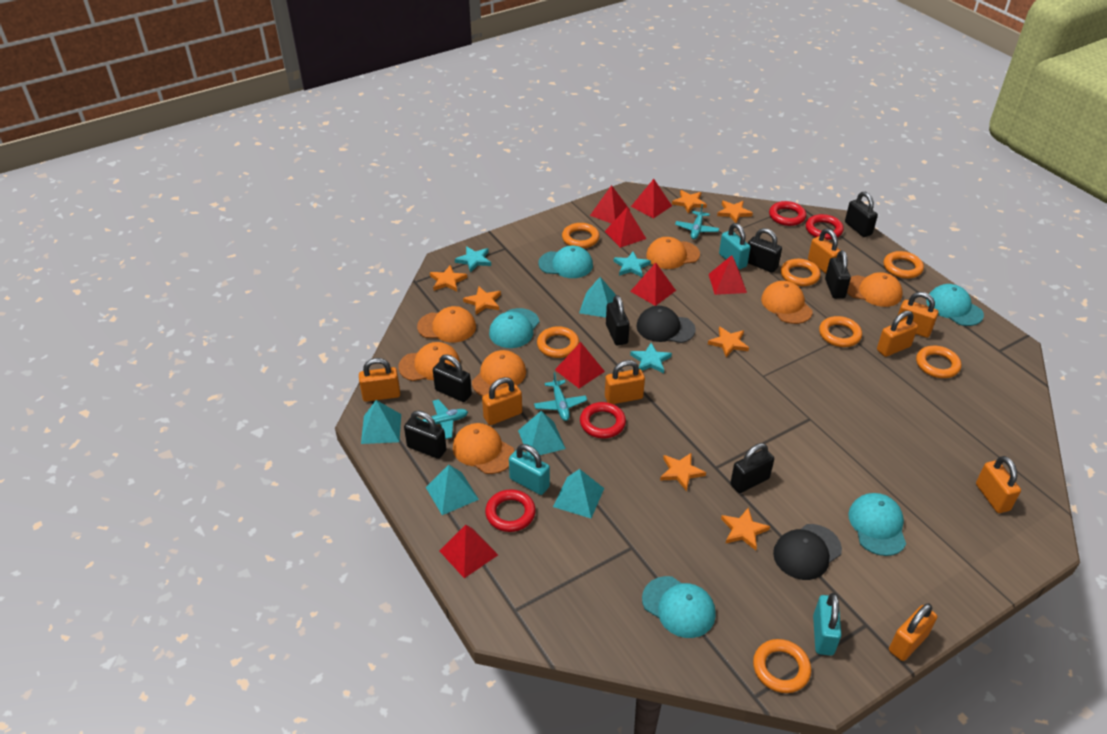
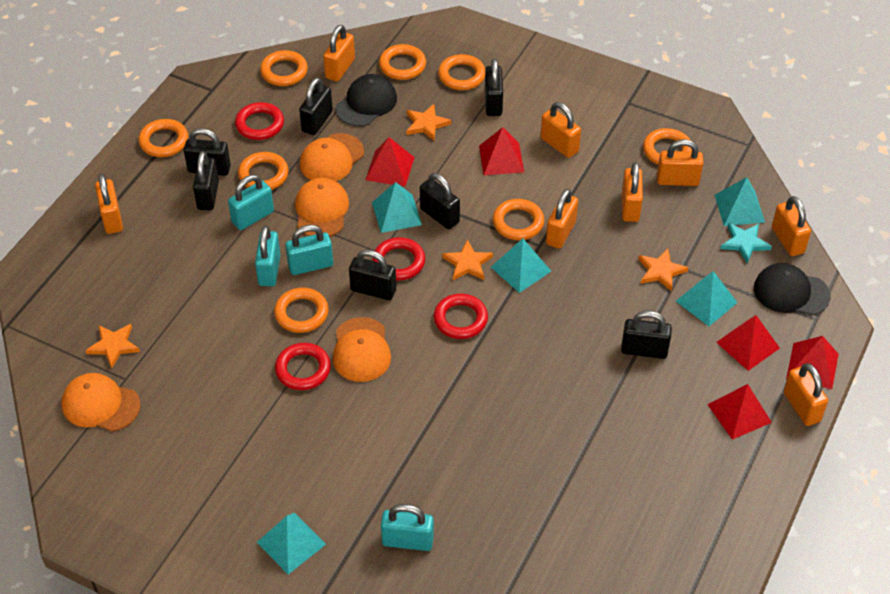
orange cap: 7 -> 4
orange ring: 7 -> 8
orange star: 7 -> 4
red pyramid: 7 -> 5
turquoise cap: 5 -> 0
turquoise padlock: 3 -> 4
turquoise plane: 3 -> 0
turquoise star: 3 -> 1

